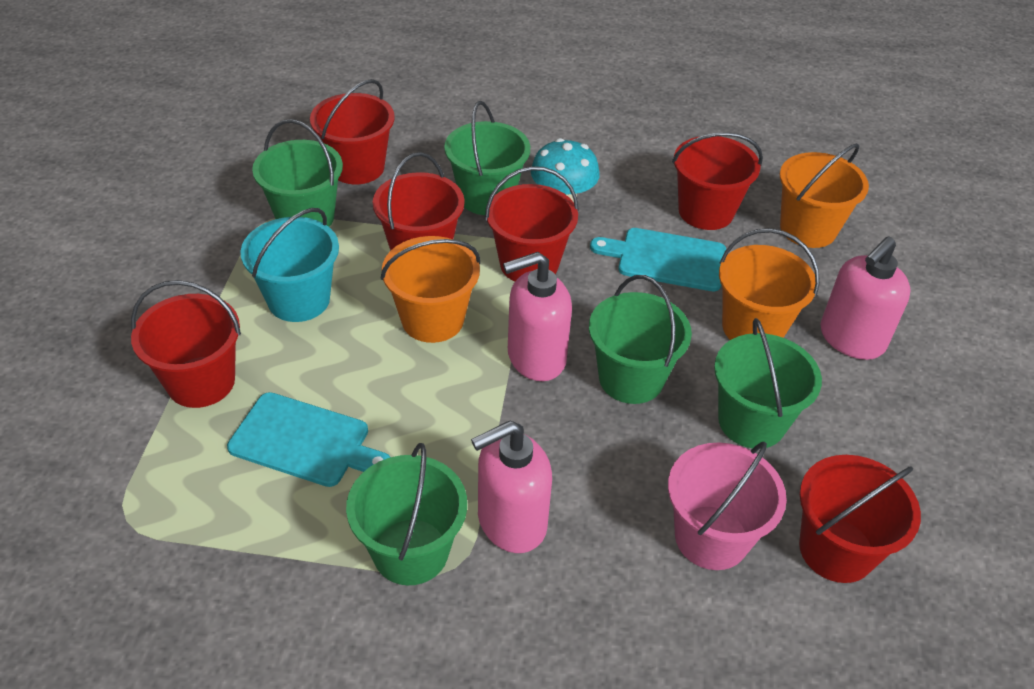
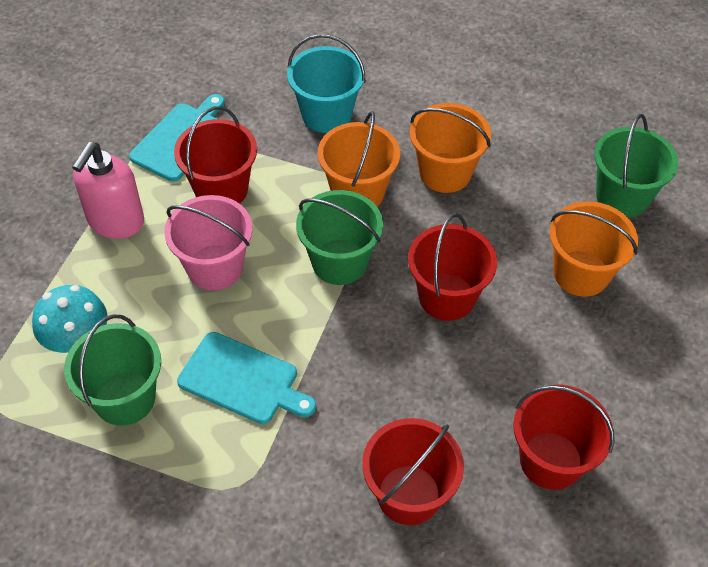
green bucket: 5 -> 3
pink soap dispenser: 3 -> 1
red bucket: 6 -> 4

